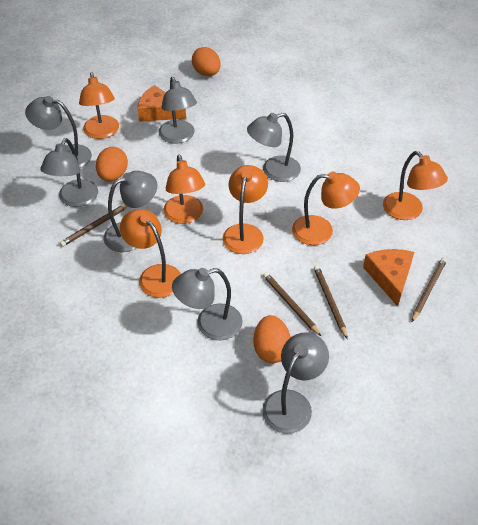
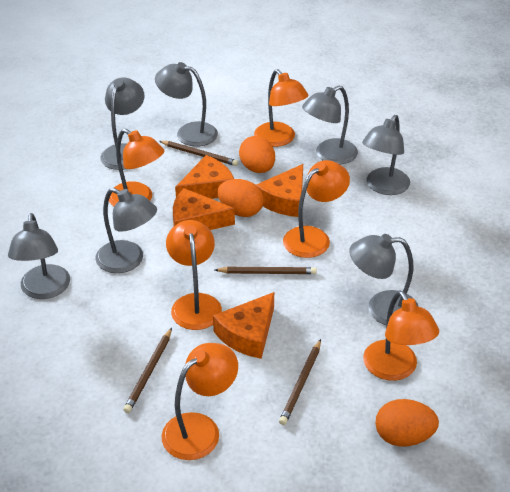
orange cheese: 2 -> 4

